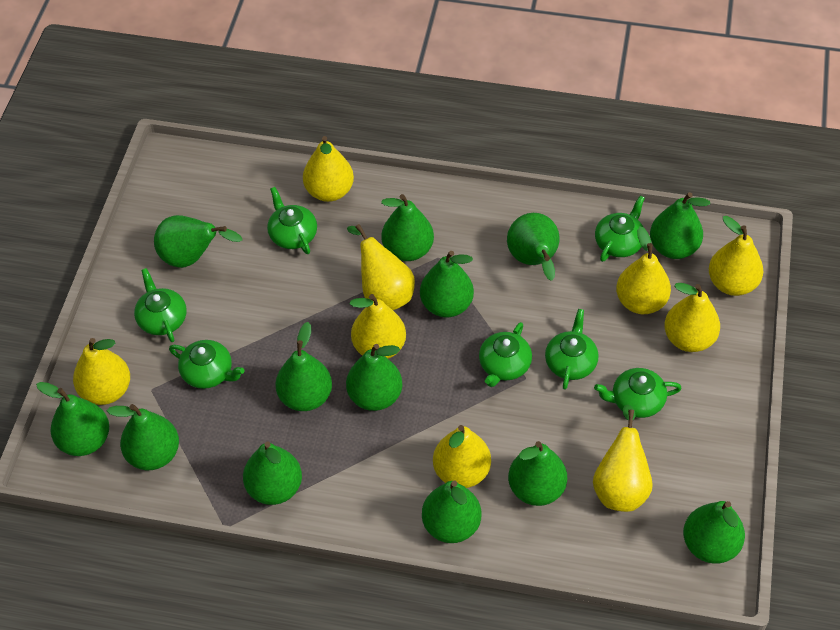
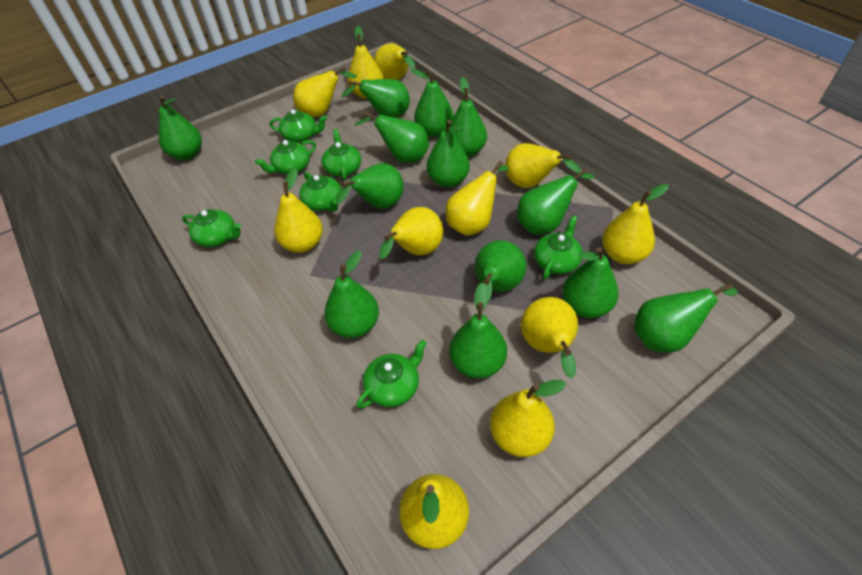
yellow pear: 9 -> 11

